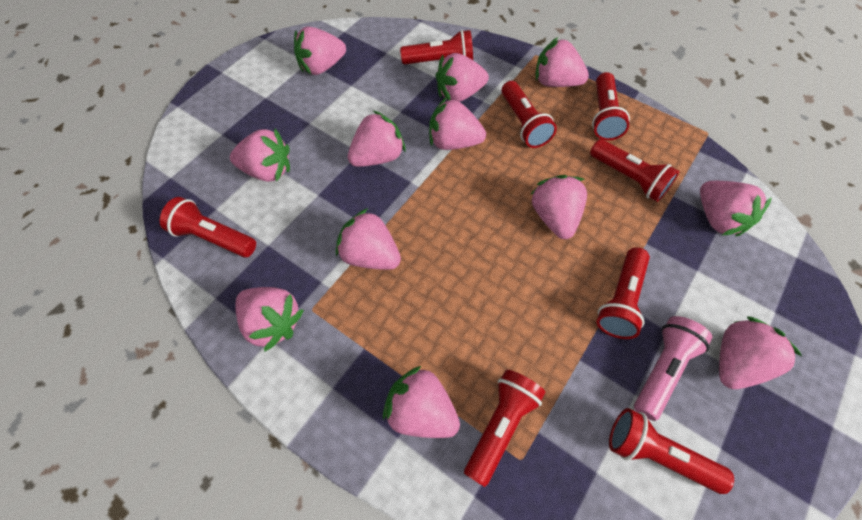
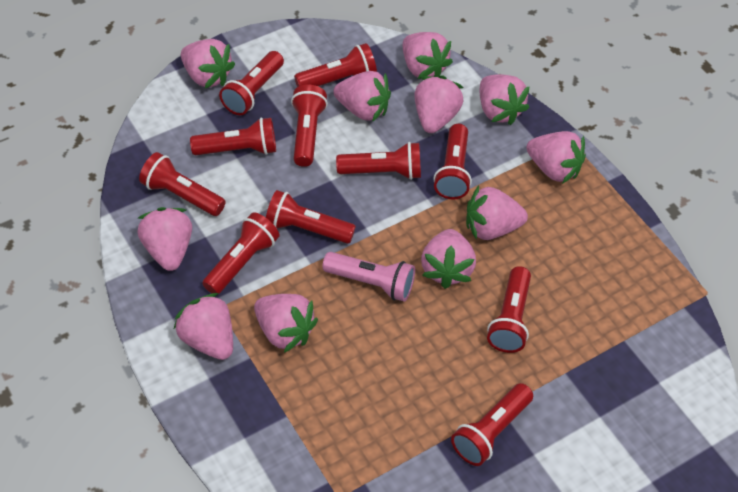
pink strawberry: 12 -> 11
red flashlight: 8 -> 11

